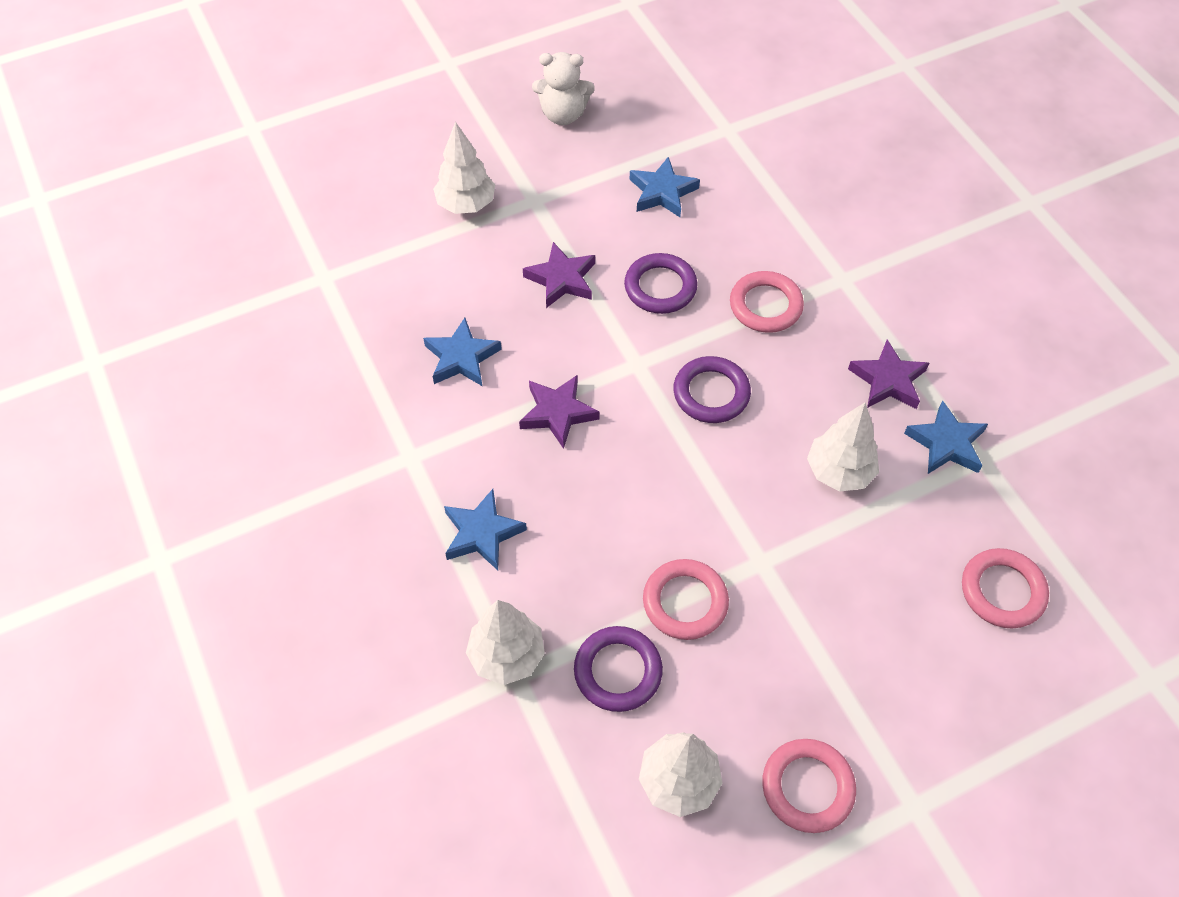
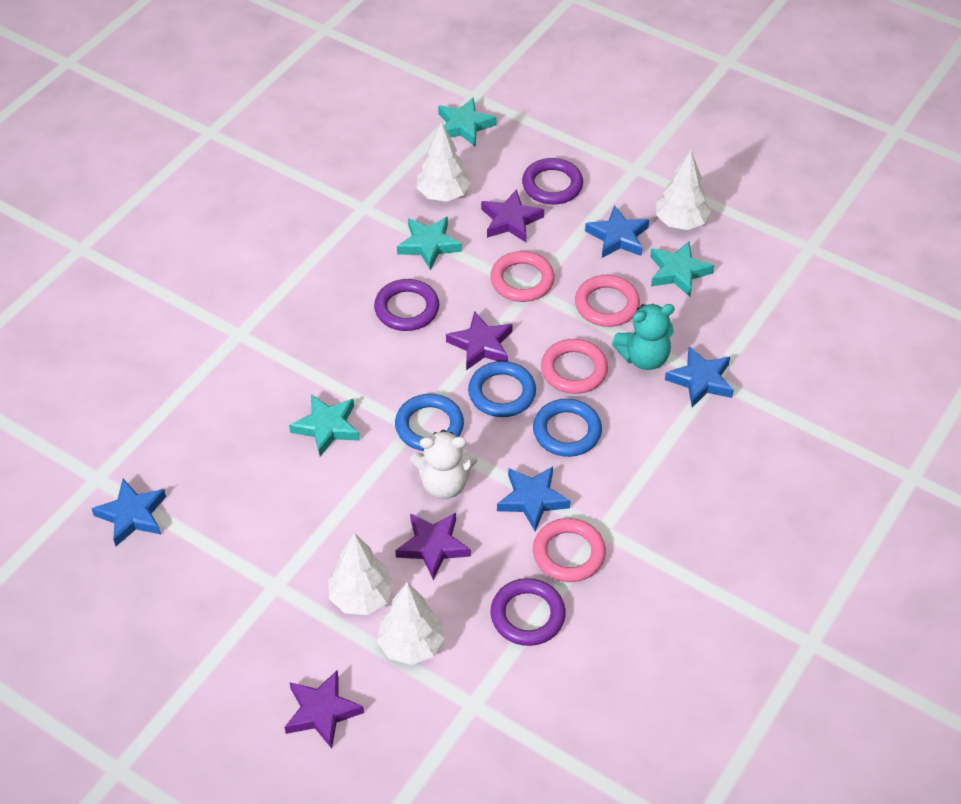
blue ring: 0 -> 3
purple star: 3 -> 4
turquoise star: 0 -> 4
turquoise teddy bear: 0 -> 1

